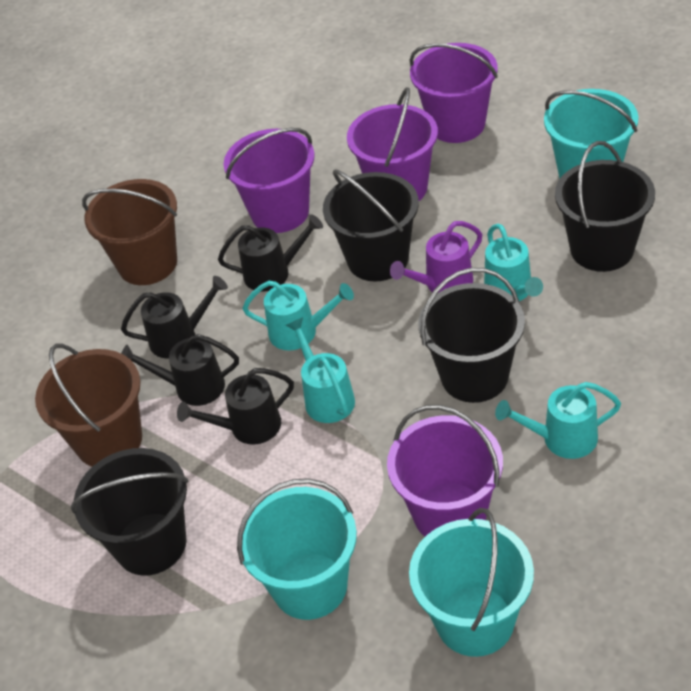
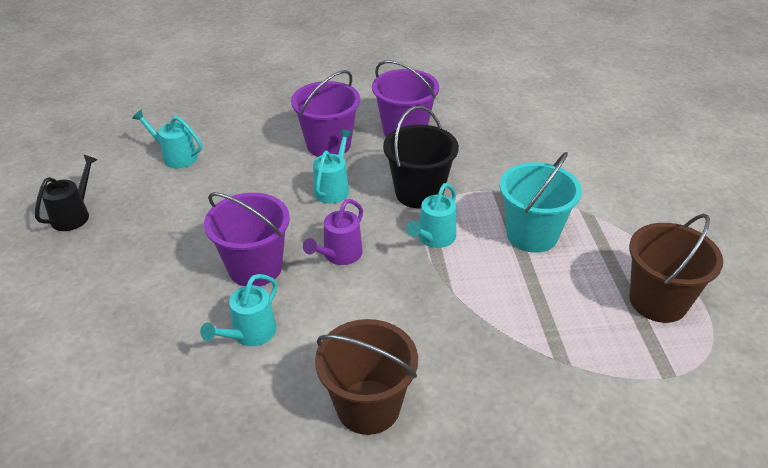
black bucket: 4 -> 1
black watering can: 4 -> 1
purple bucket: 4 -> 3
turquoise bucket: 3 -> 1

